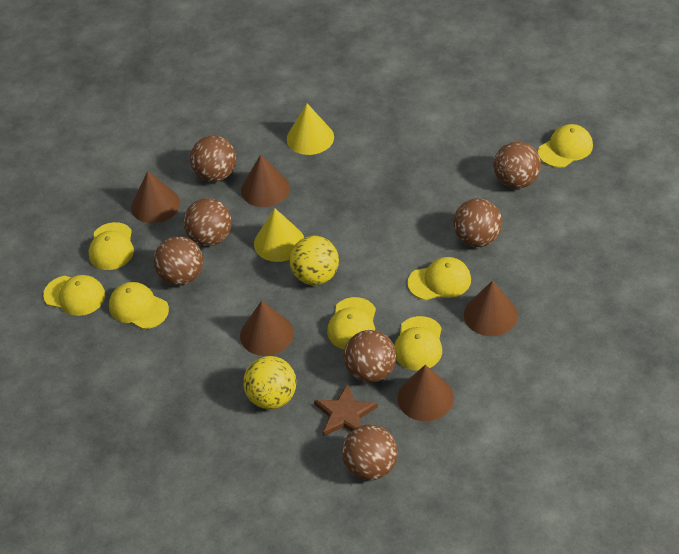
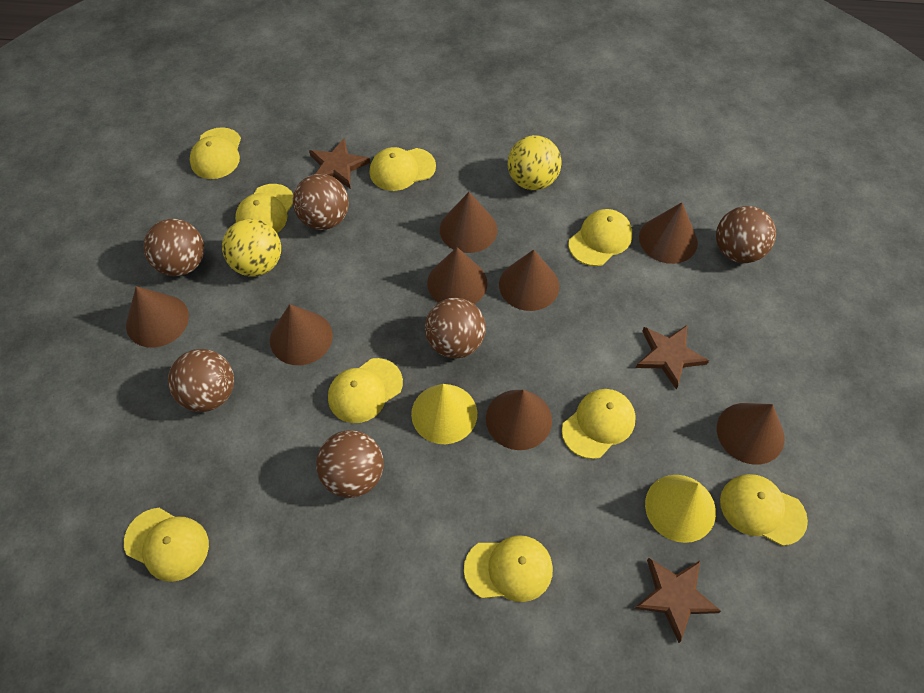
brown ball: 7 -> 6
brown cone: 5 -> 8
brown star: 1 -> 3
yellow cap: 7 -> 9

